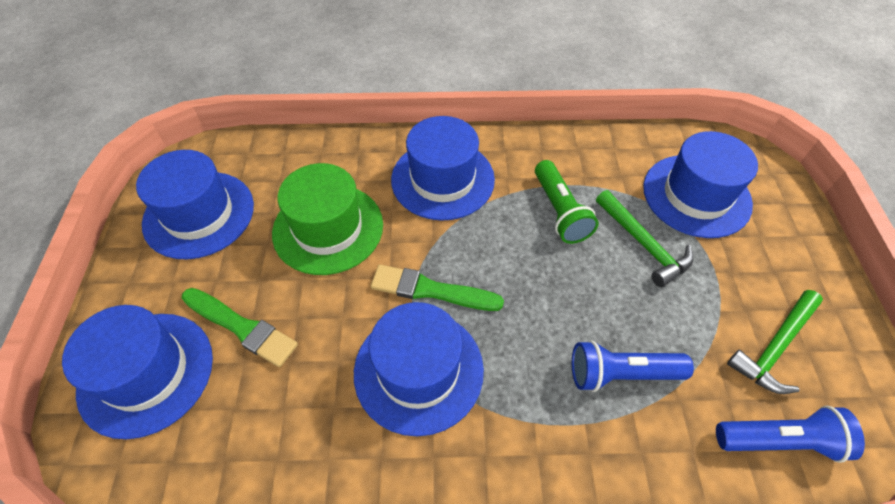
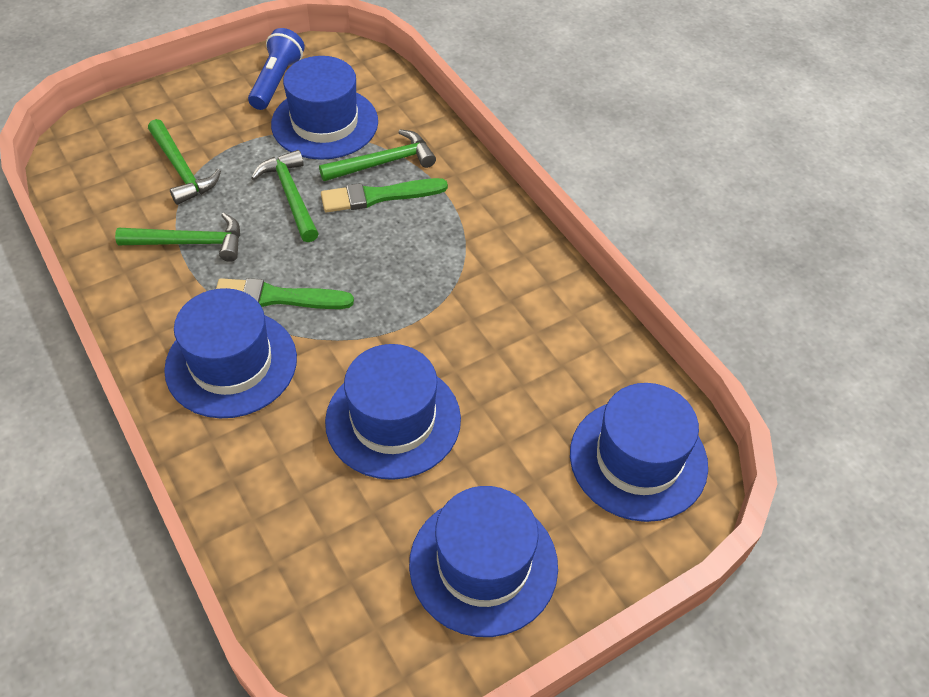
blue flashlight: 2 -> 1
green flashlight: 1 -> 0
green hammer: 2 -> 4
green hat: 1 -> 0

